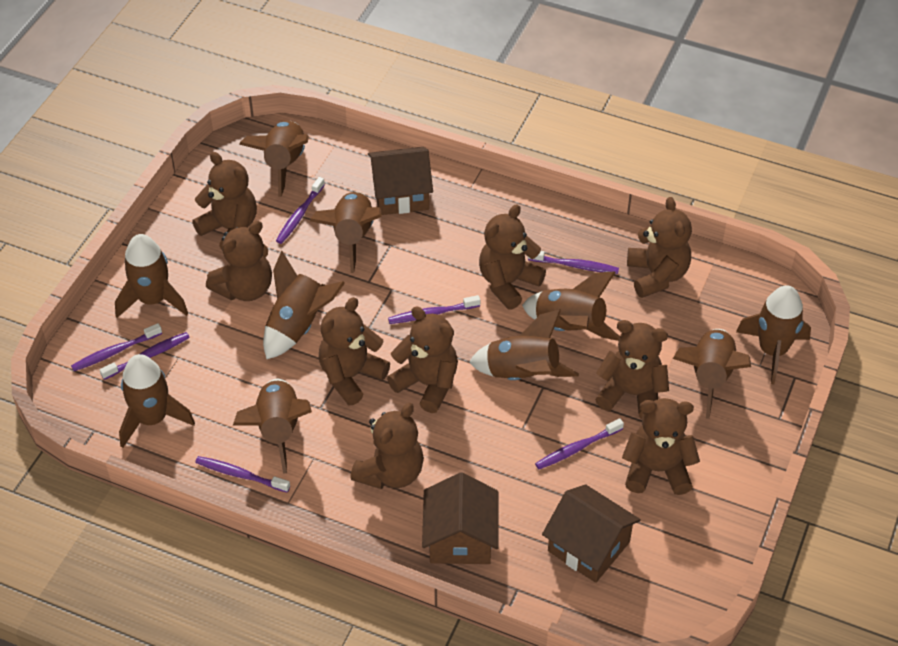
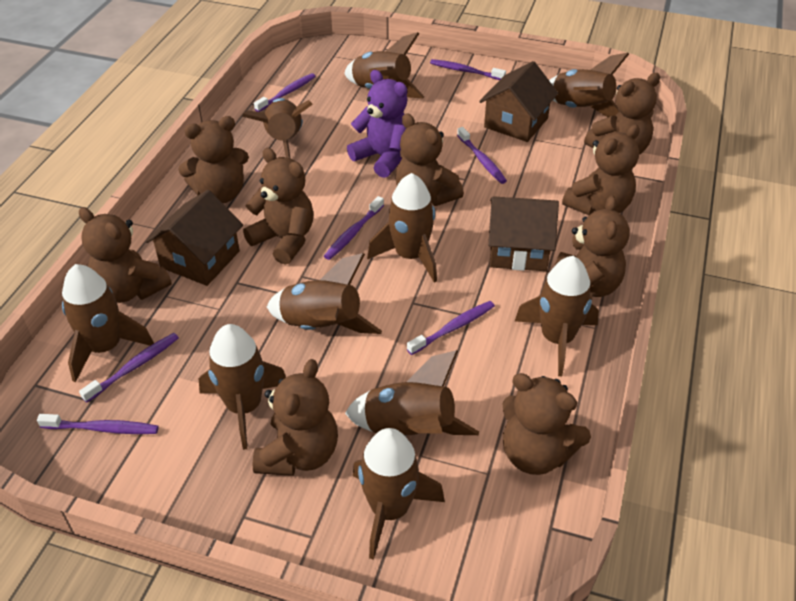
purple teddy bear: 0 -> 1

